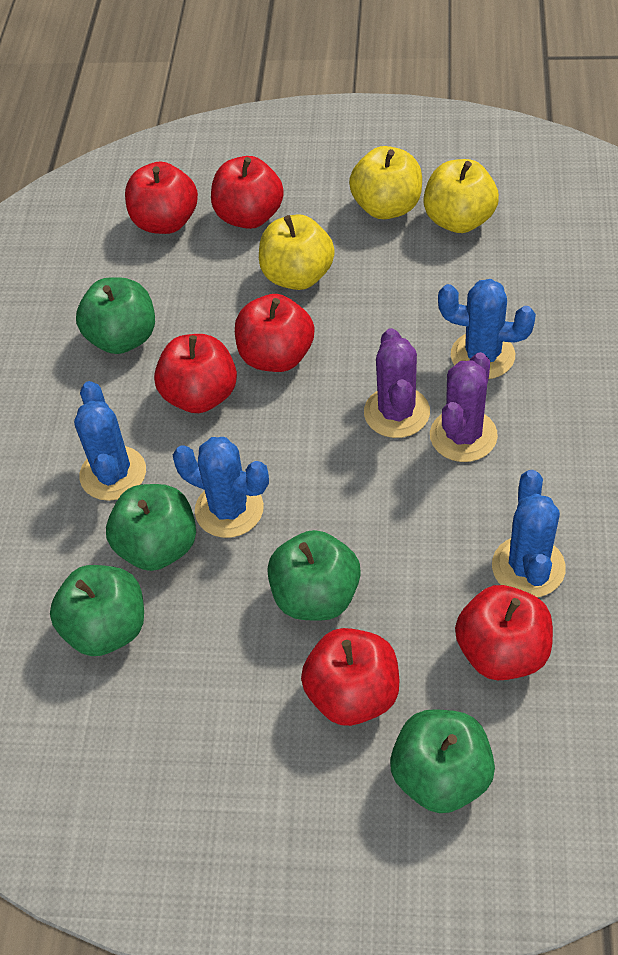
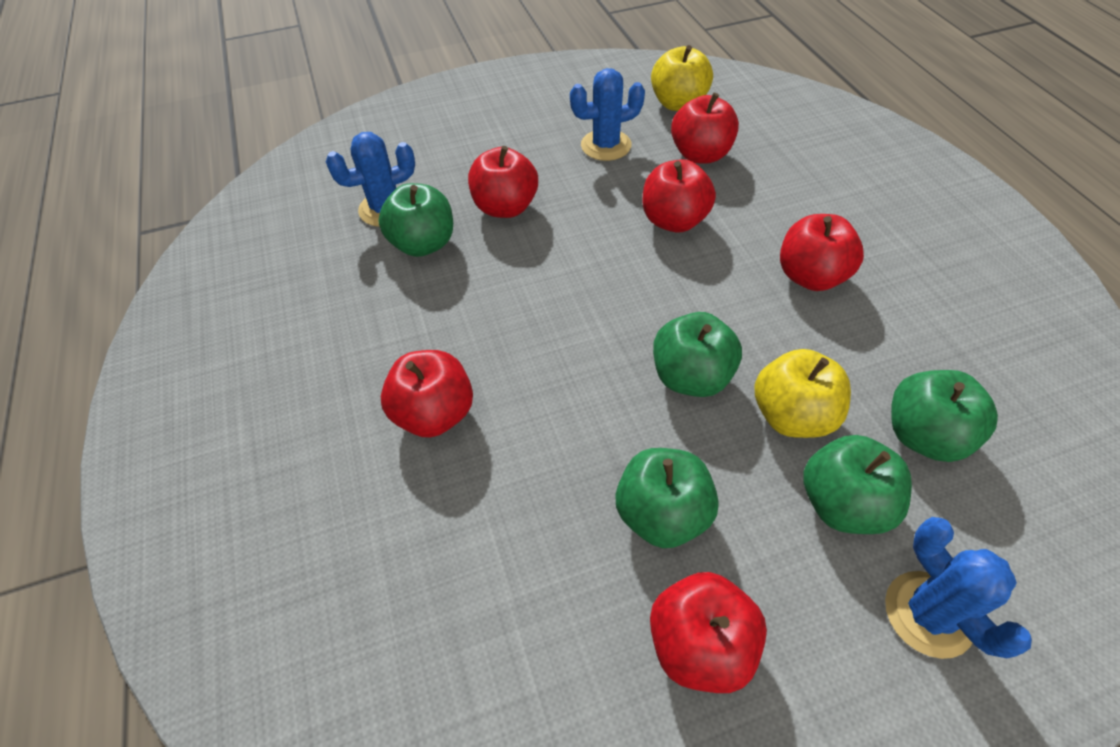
blue cactus: 4 -> 3
purple cactus: 2 -> 0
yellow apple: 3 -> 2

